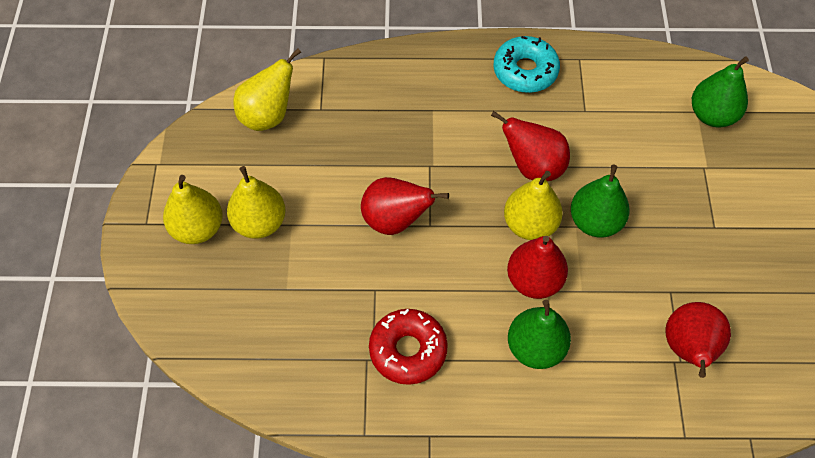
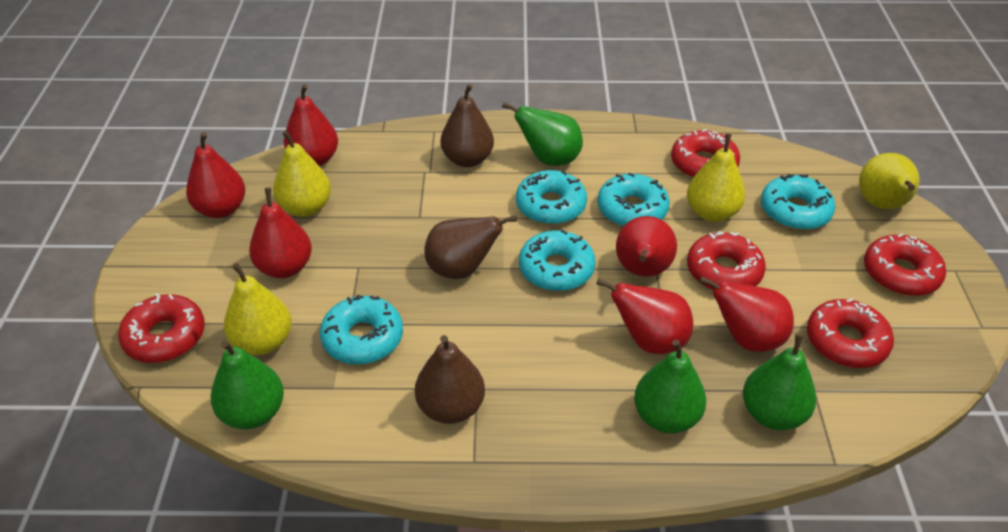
brown pear: 0 -> 3
green pear: 3 -> 4
red donut: 1 -> 5
red pear: 4 -> 6
turquoise donut: 1 -> 5

